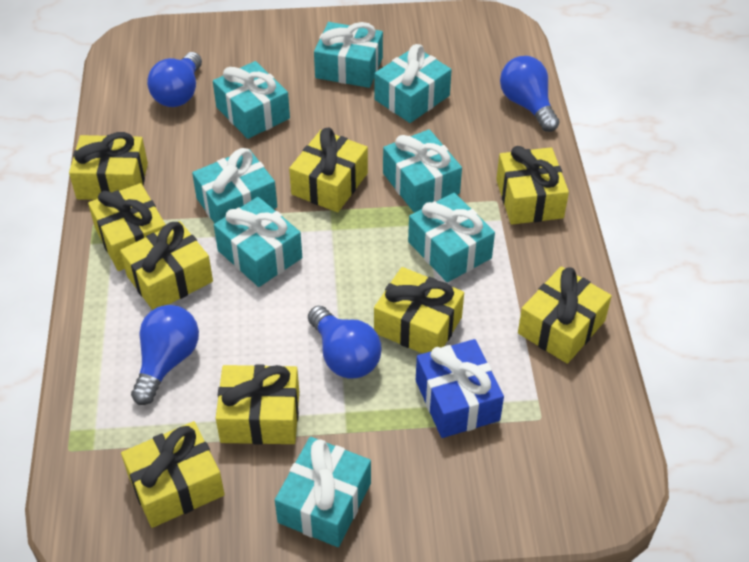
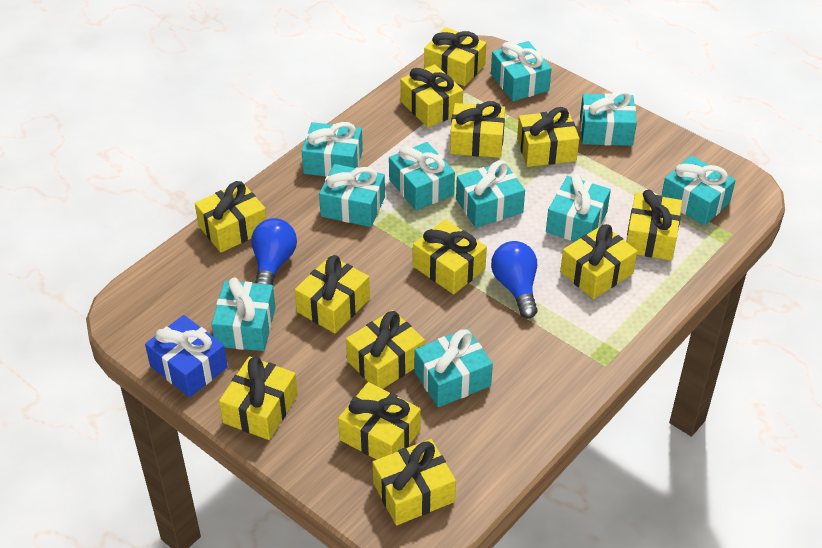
blue light bulb: 4 -> 2
turquoise gift: 8 -> 10
yellow gift: 9 -> 13

